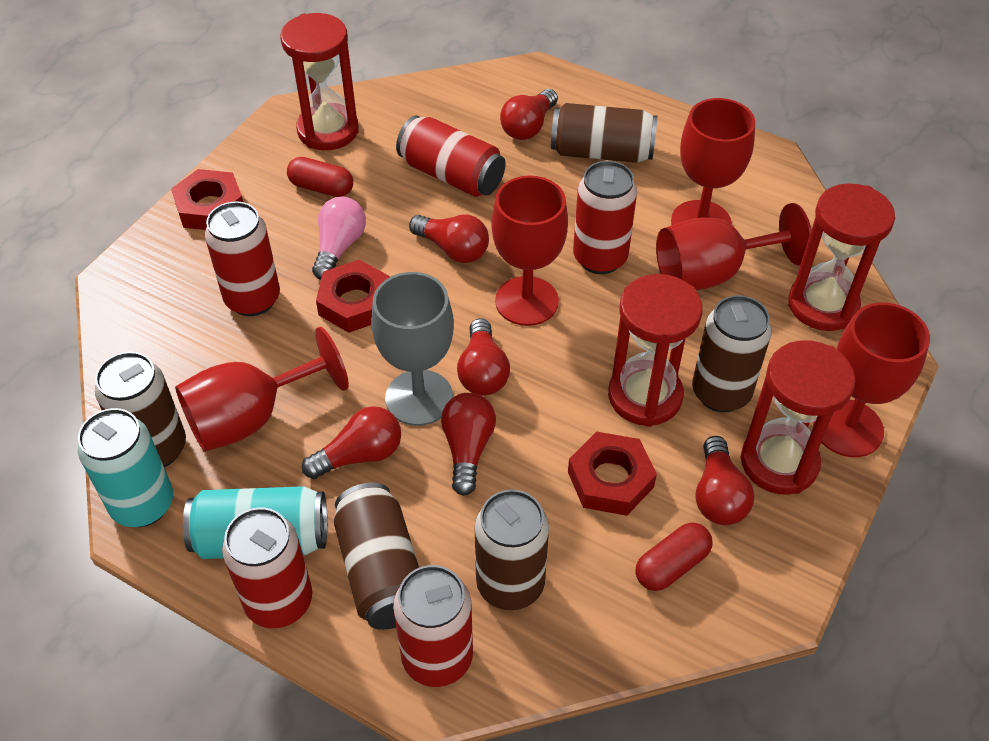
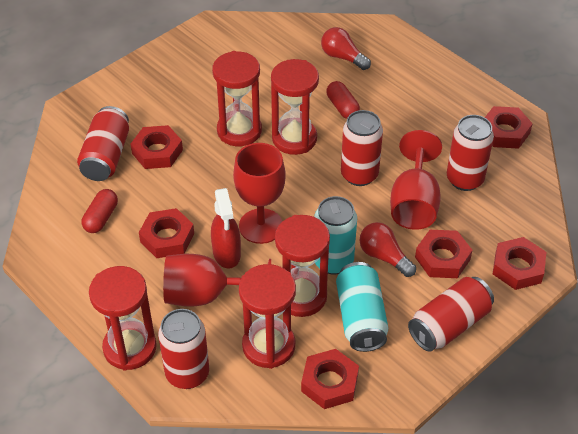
brown can: 5 -> 0
grey goblet: 1 -> 0
pink light bulb: 1 -> 0
red goblet: 5 -> 3
red hourglass: 4 -> 5
red light bulb: 6 -> 2
red nut: 3 -> 6
red spray bottle: 0 -> 1

